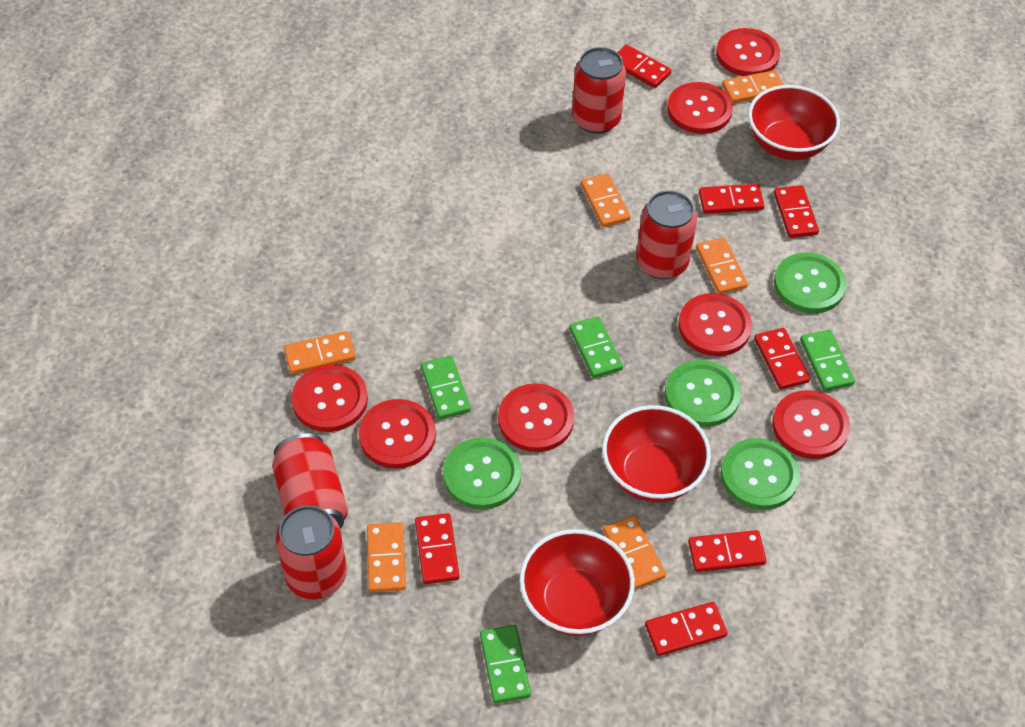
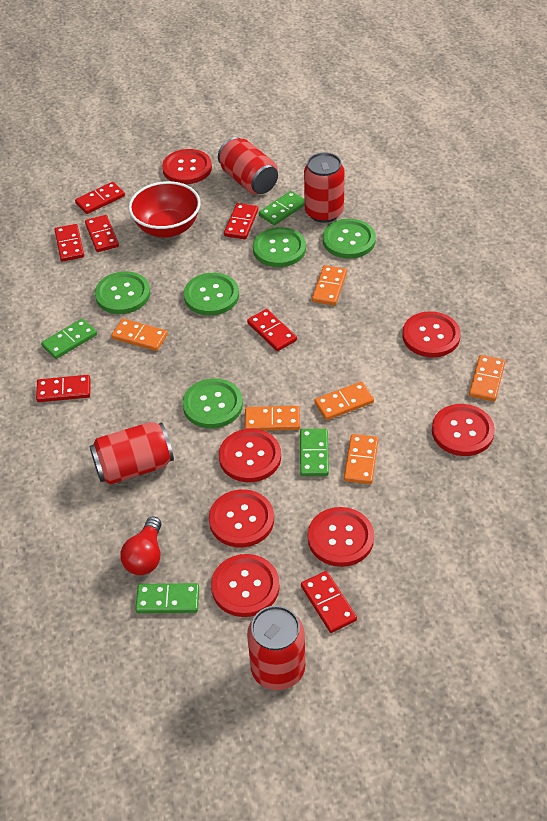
green button: 4 -> 5
red bowl: 3 -> 1
red light bulb: 0 -> 1

